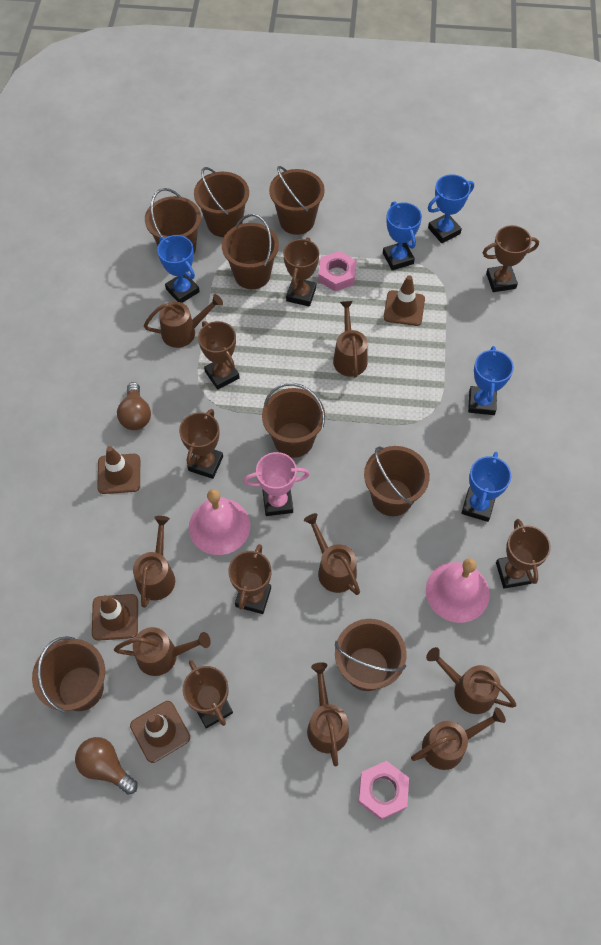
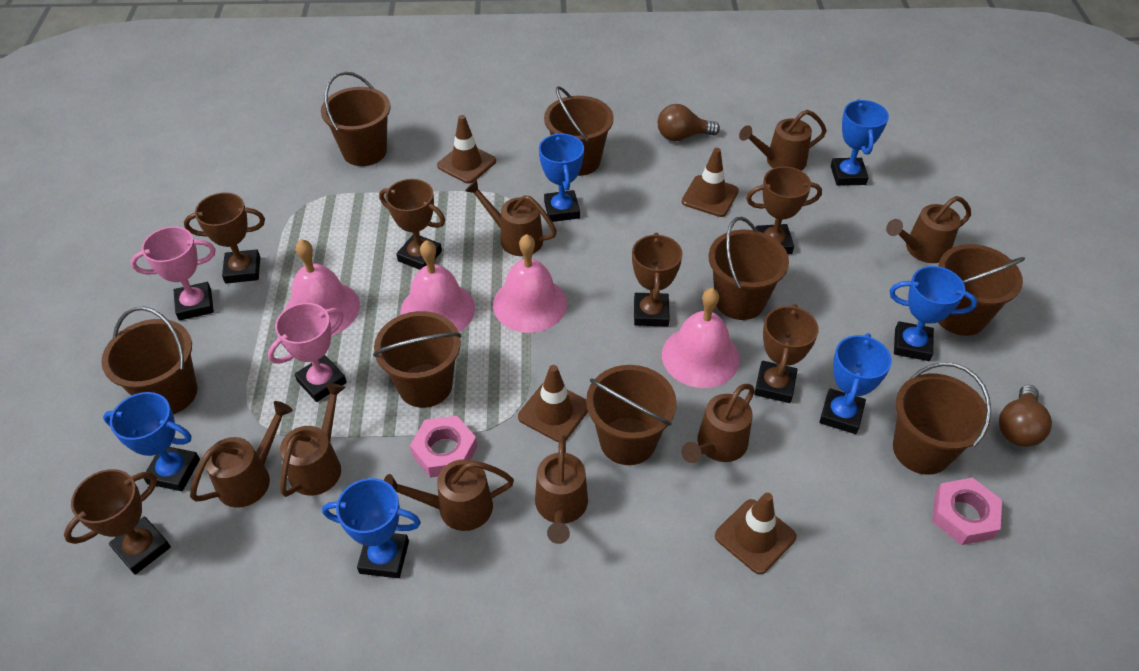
blue trophy: 5 -> 6
brown trophy: 7 -> 6
pink bell: 2 -> 4
pink trophy: 1 -> 2

